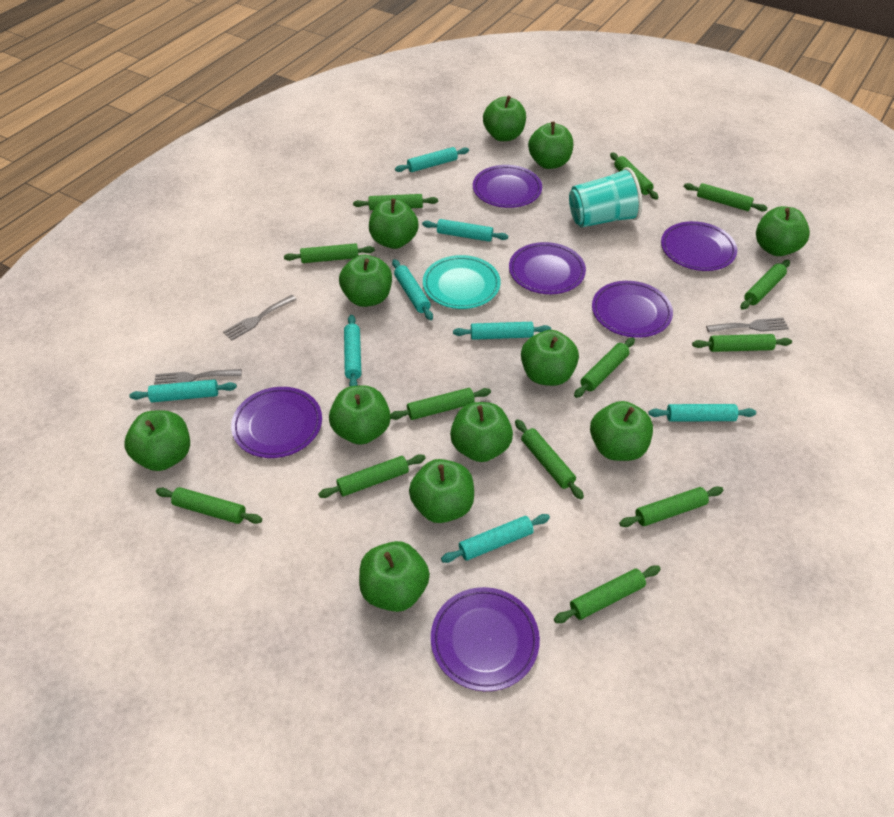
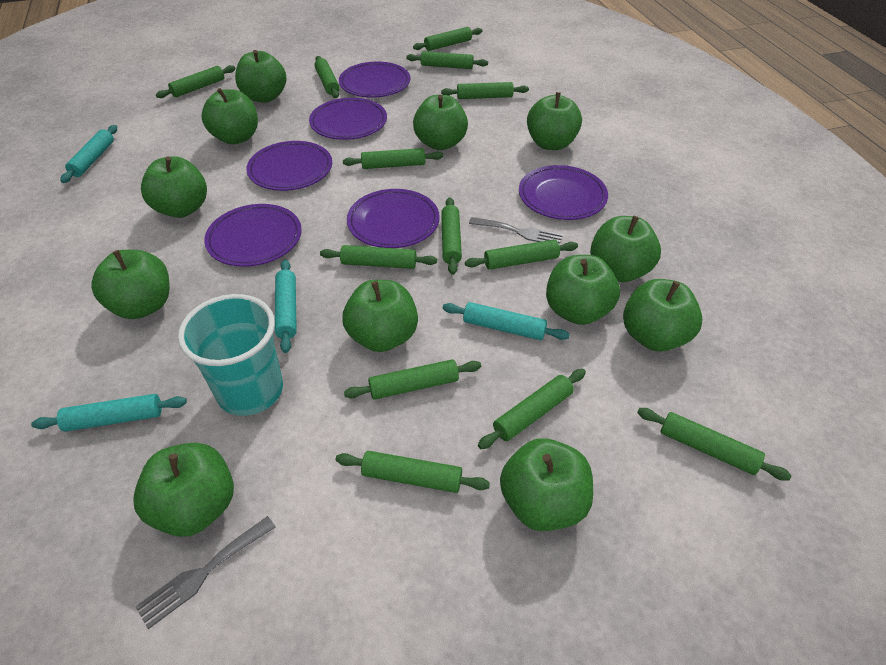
grey fork: 3 -> 2
turquoise plate: 1 -> 0
turquoise rolling pin: 8 -> 4

